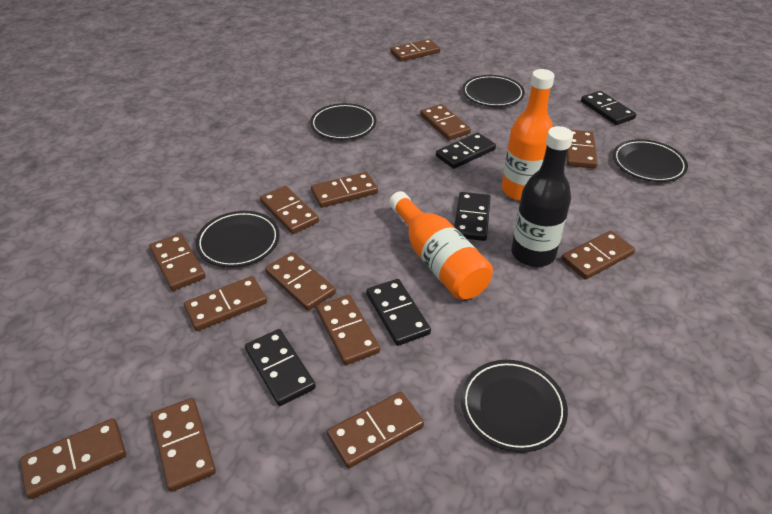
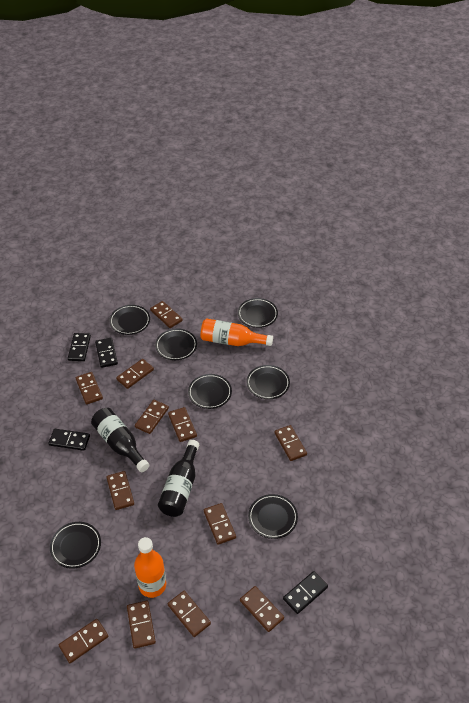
black bottle: 1 -> 2
black domino: 5 -> 4
black plate: 5 -> 7
brown domino: 13 -> 12

